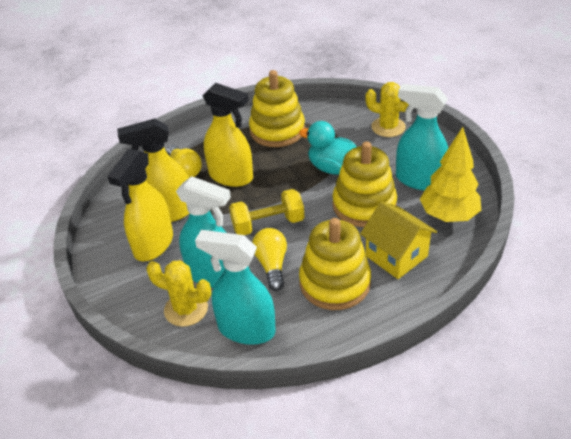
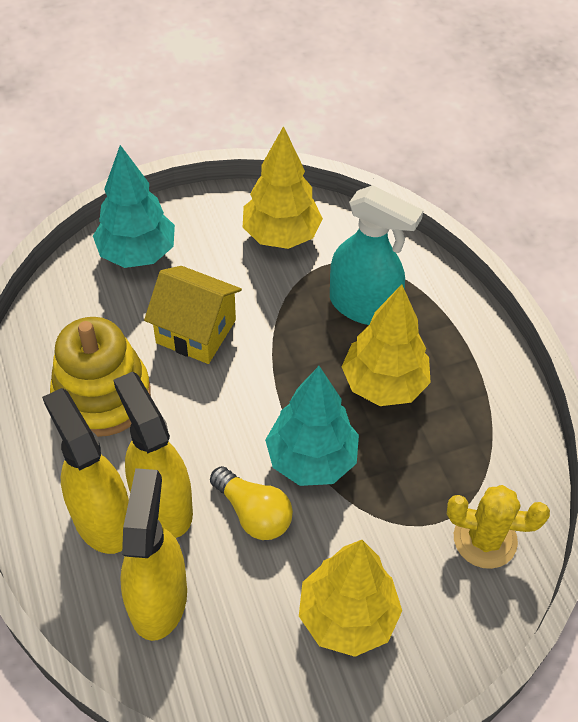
turquoise duck: 1 -> 0
turquoise spray bottle: 3 -> 1
turquoise tree: 0 -> 2
yellow cactus: 2 -> 1
yellow dumbbell: 1 -> 0
yellow light bulb: 2 -> 1
yellow stacking toy: 3 -> 1
yellow tree: 1 -> 3

